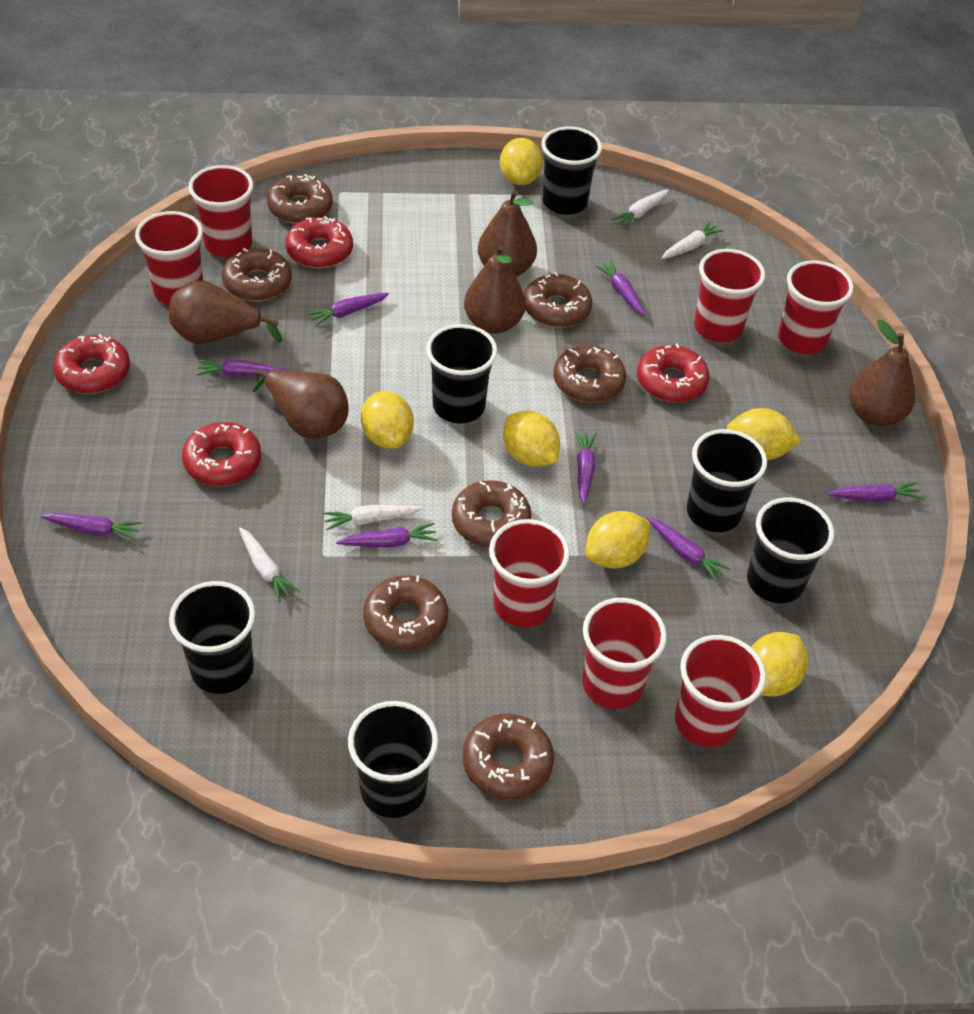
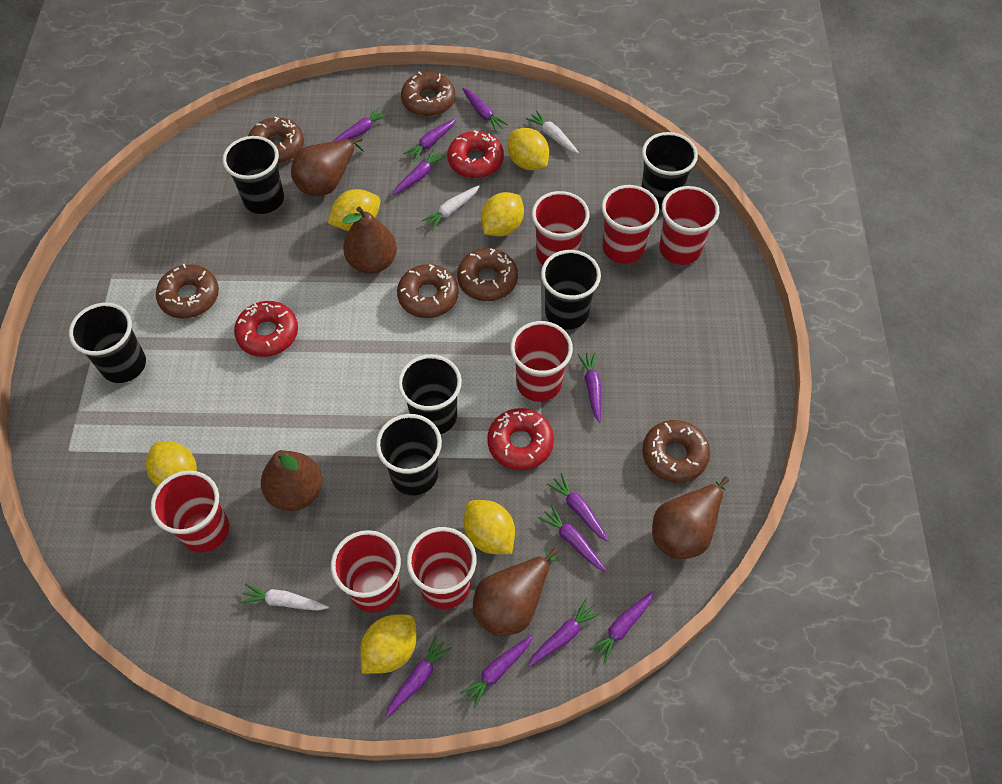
brown donut: 7 -> 6
purple carrot: 8 -> 11
red donut: 4 -> 3
white carrot: 4 -> 3

